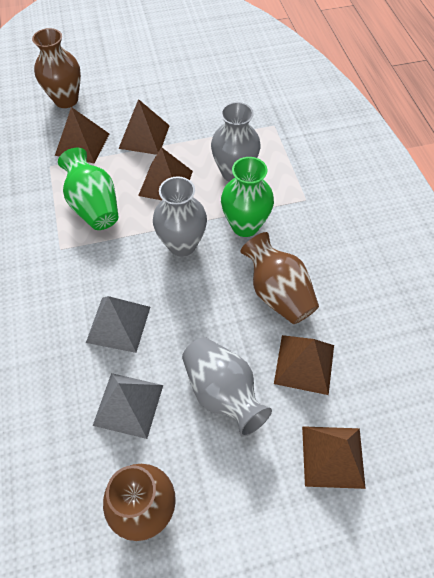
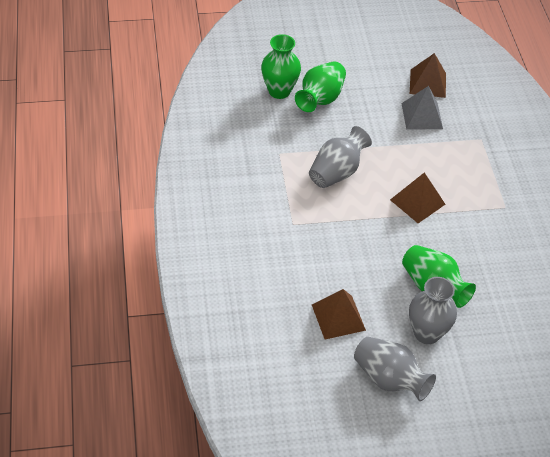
brown pyramid: 5 -> 3
brown vase: 3 -> 0
green vase: 2 -> 3
grey pyramid: 2 -> 1

